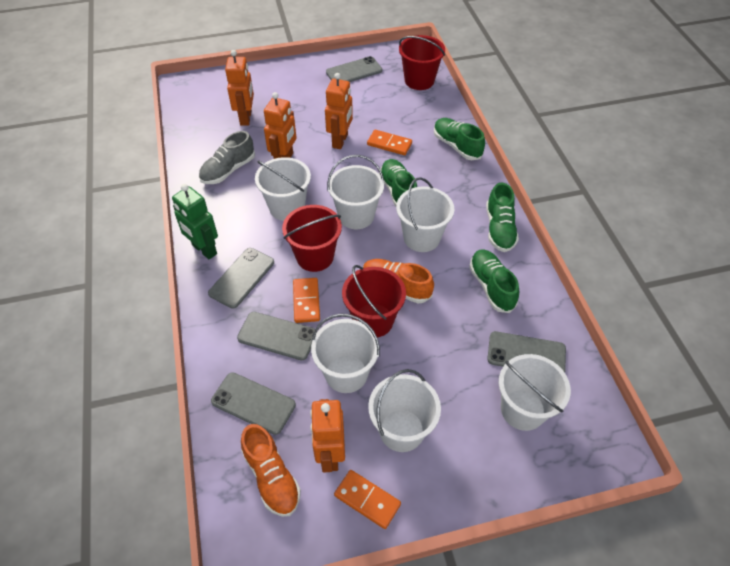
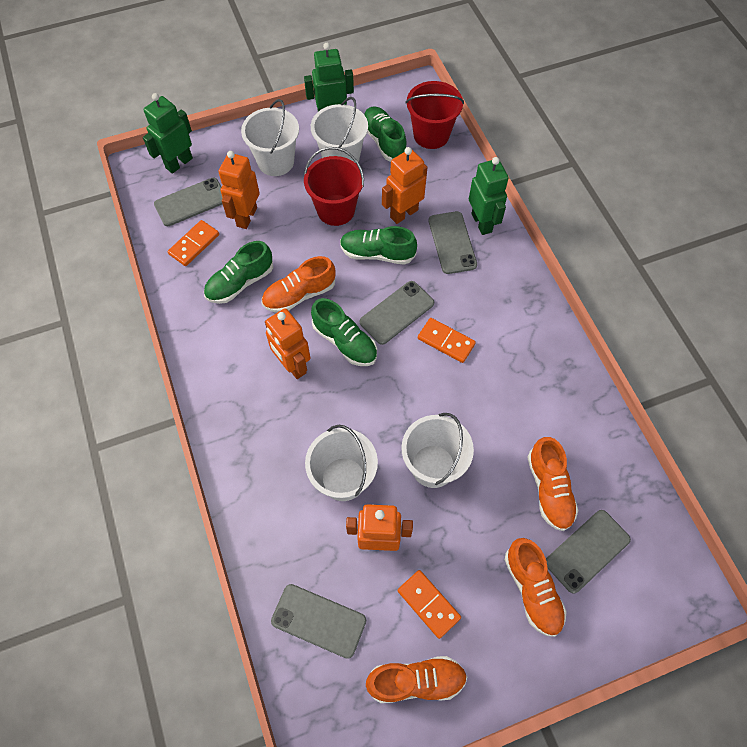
green robot: 1 -> 3
grey shoe: 1 -> 0
orange shoe: 2 -> 4
red bucket: 3 -> 2
white bucket: 6 -> 4

